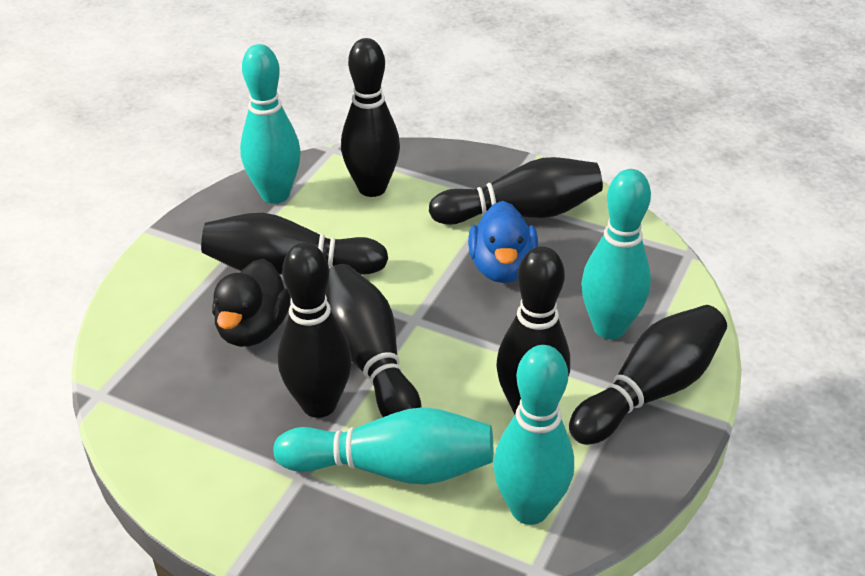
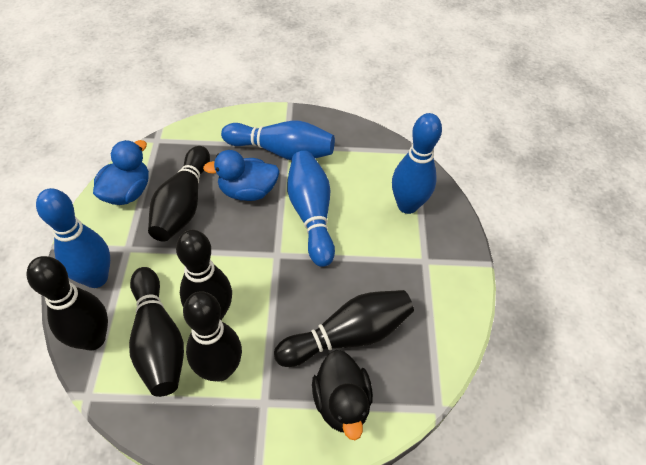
black bowling pin: 7 -> 6
blue bowling pin: 0 -> 4
blue duck: 1 -> 2
turquoise bowling pin: 4 -> 0

